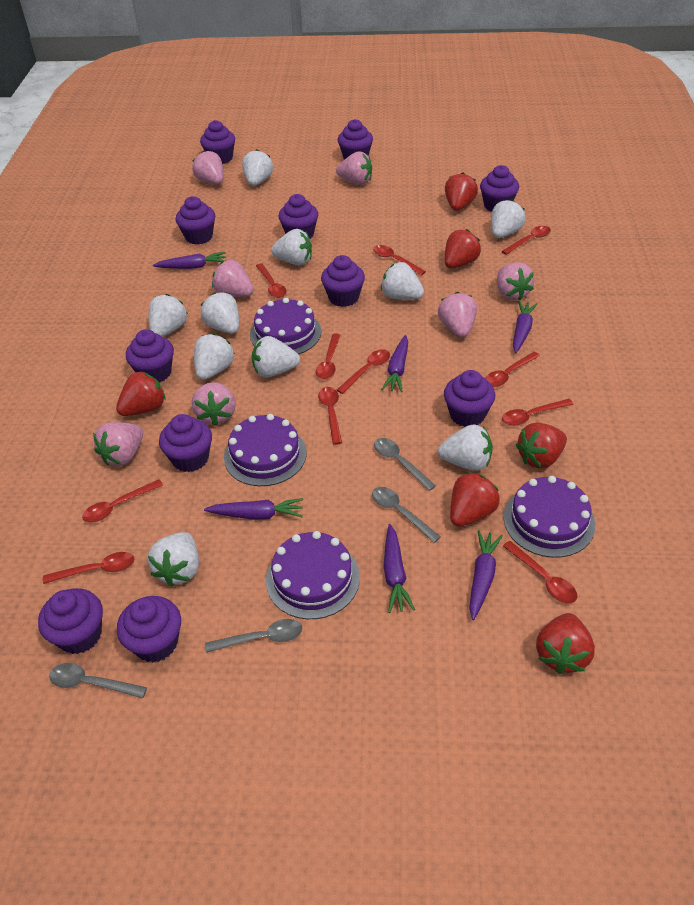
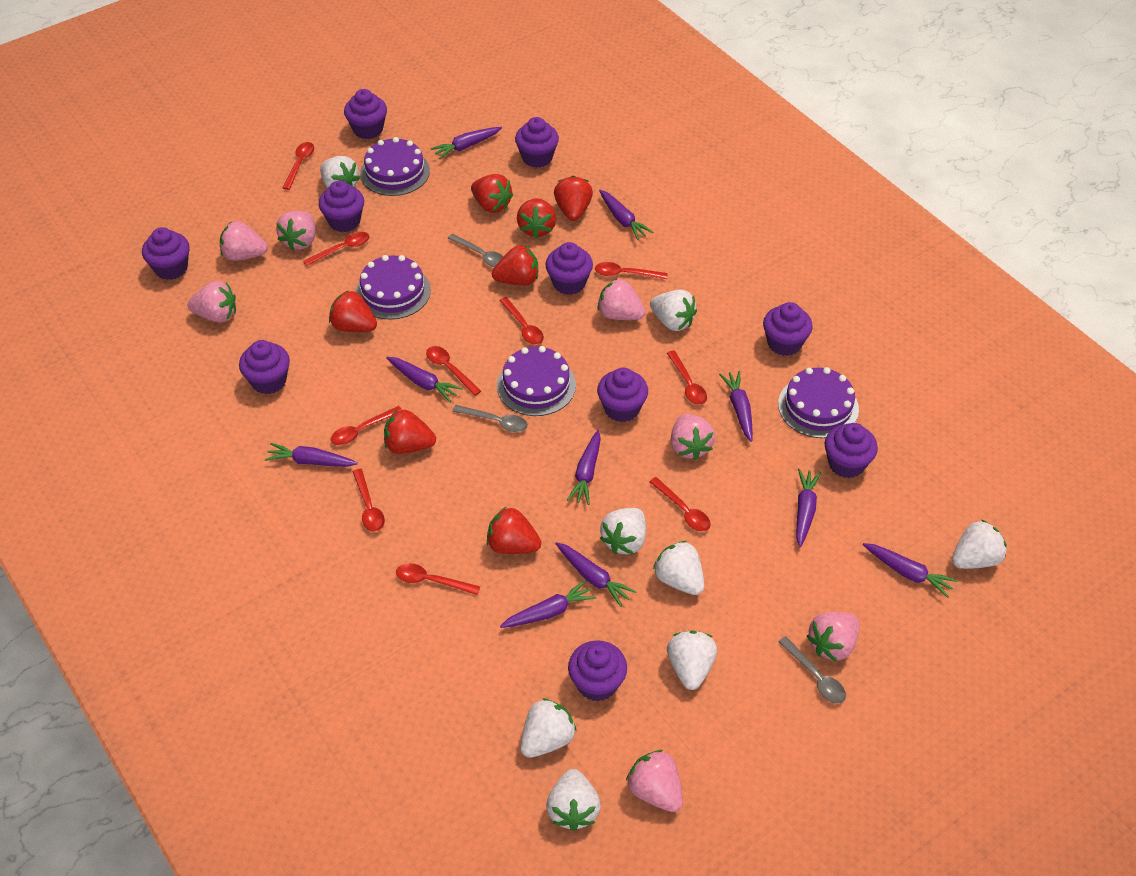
grey spoon: 4 -> 3
purple carrot: 6 -> 10
purple cupcake: 11 -> 10
red spoon: 11 -> 10
red strawberry: 6 -> 7
white strawberry: 10 -> 8

